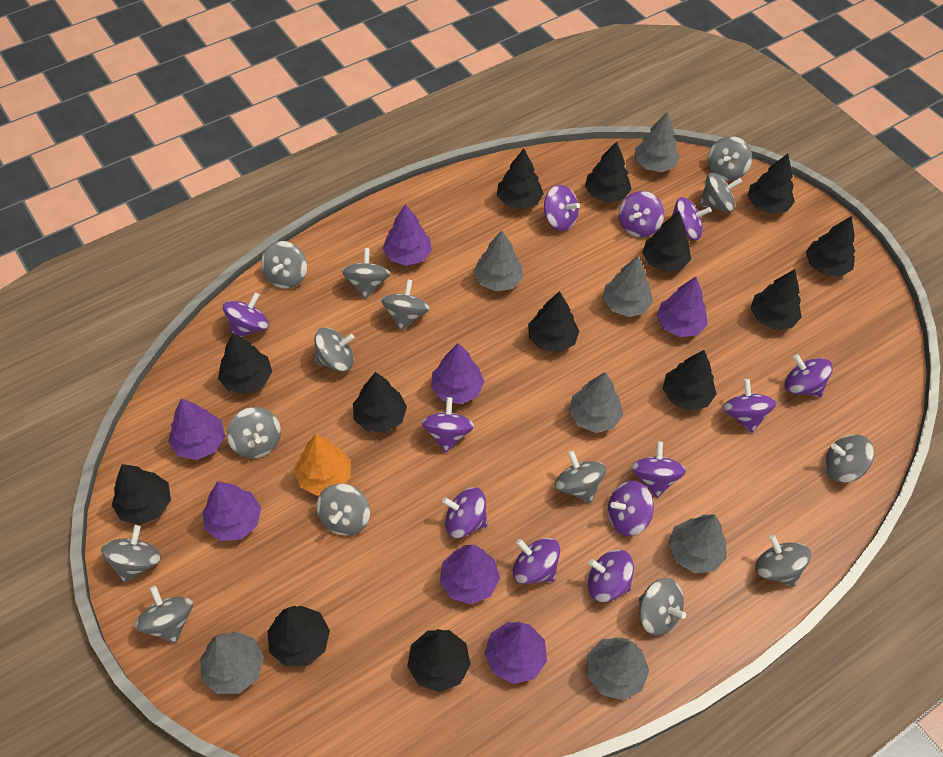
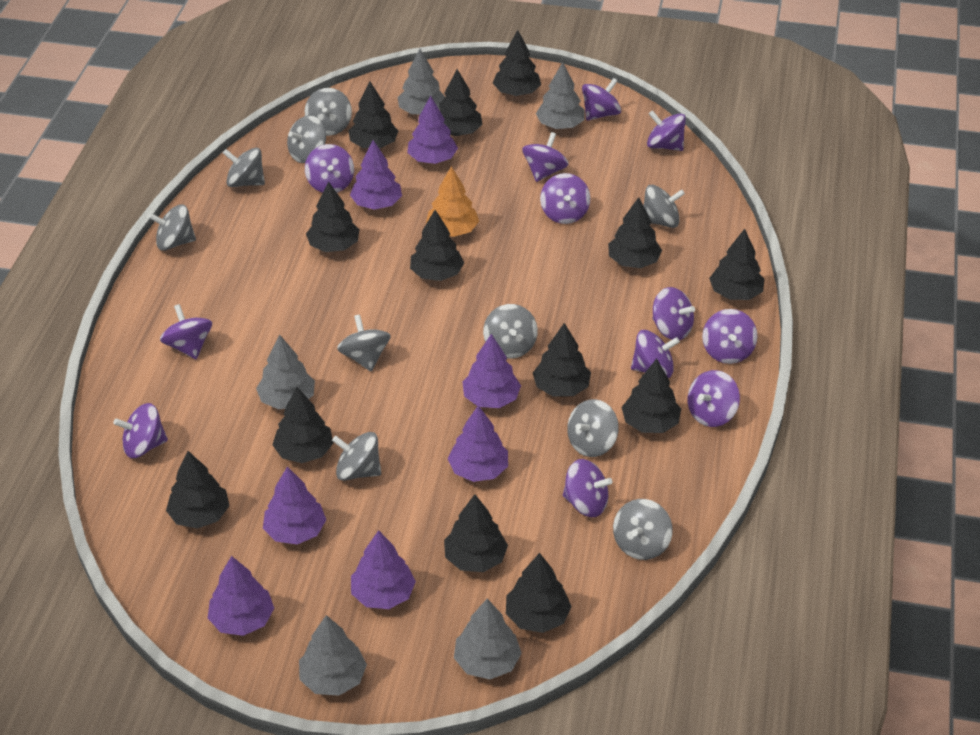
grey spinning top: 14 -> 10
grey tree: 7 -> 5

